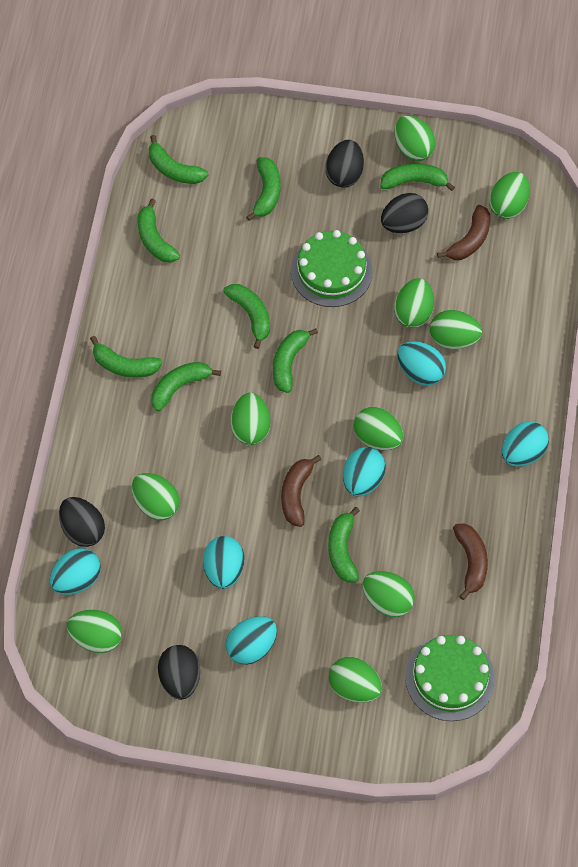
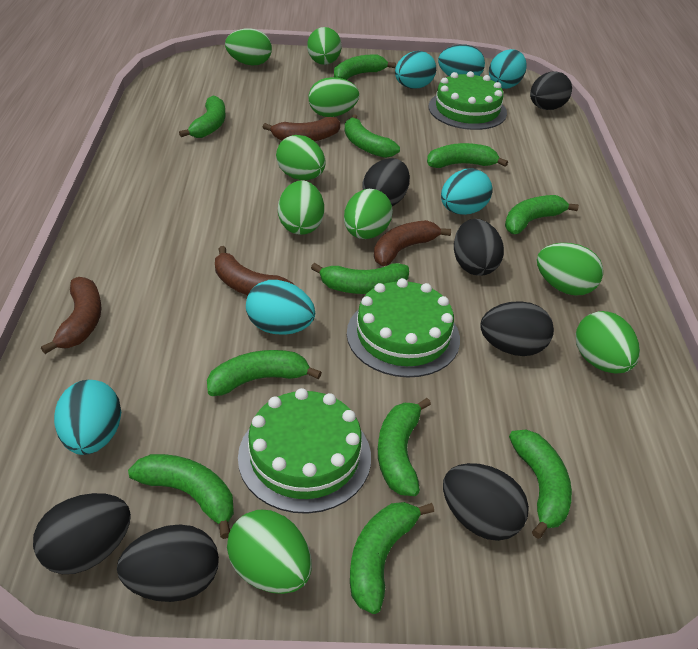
black egg: 4 -> 7
brown banana: 3 -> 4
green banana: 9 -> 11
green cake: 2 -> 3
green egg: 10 -> 9

